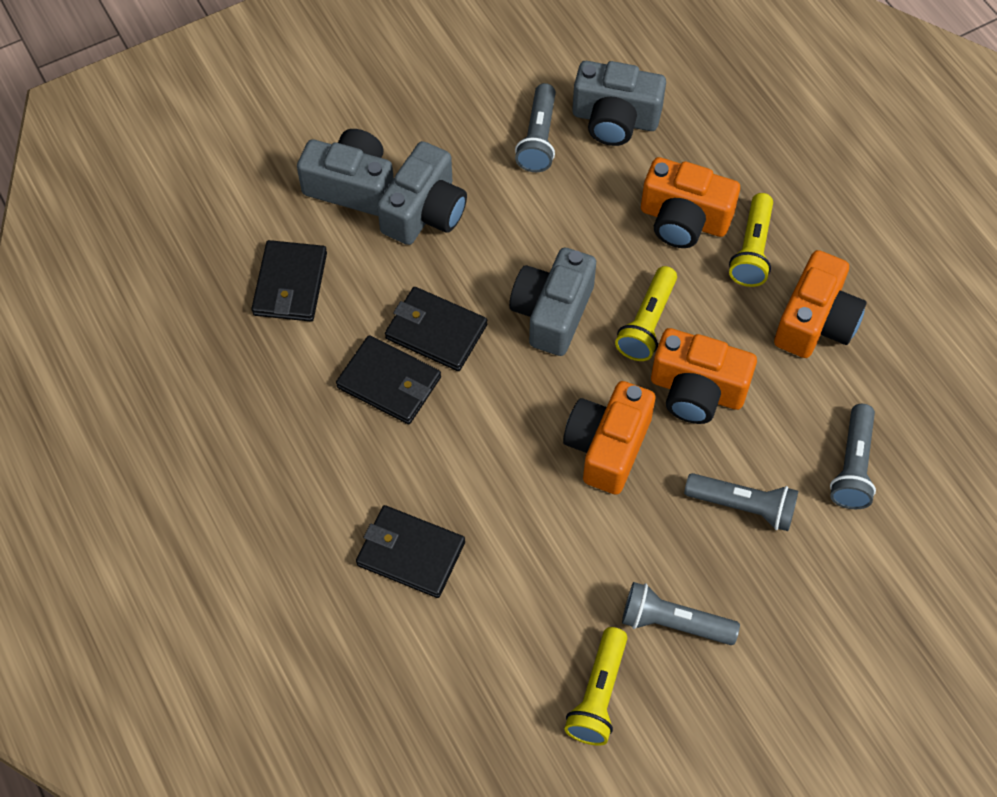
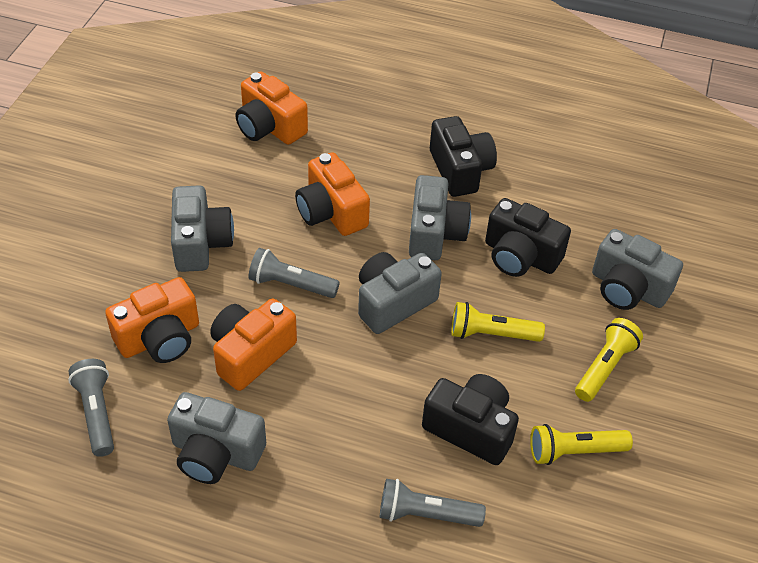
black camera: 0 -> 3
black wallet: 4 -> 0
grey camera: 4 -> 5
grey flashlight: 4 -> 3

